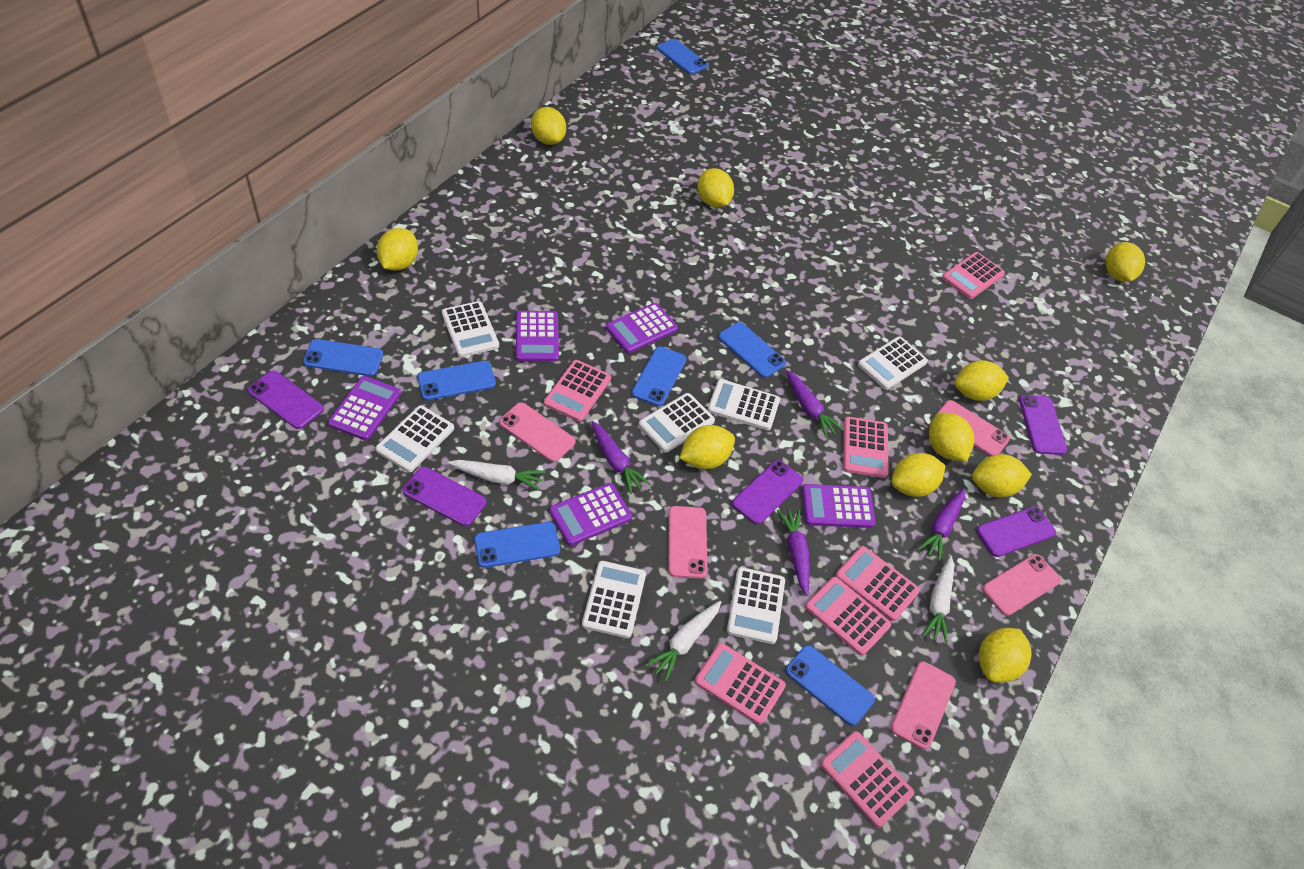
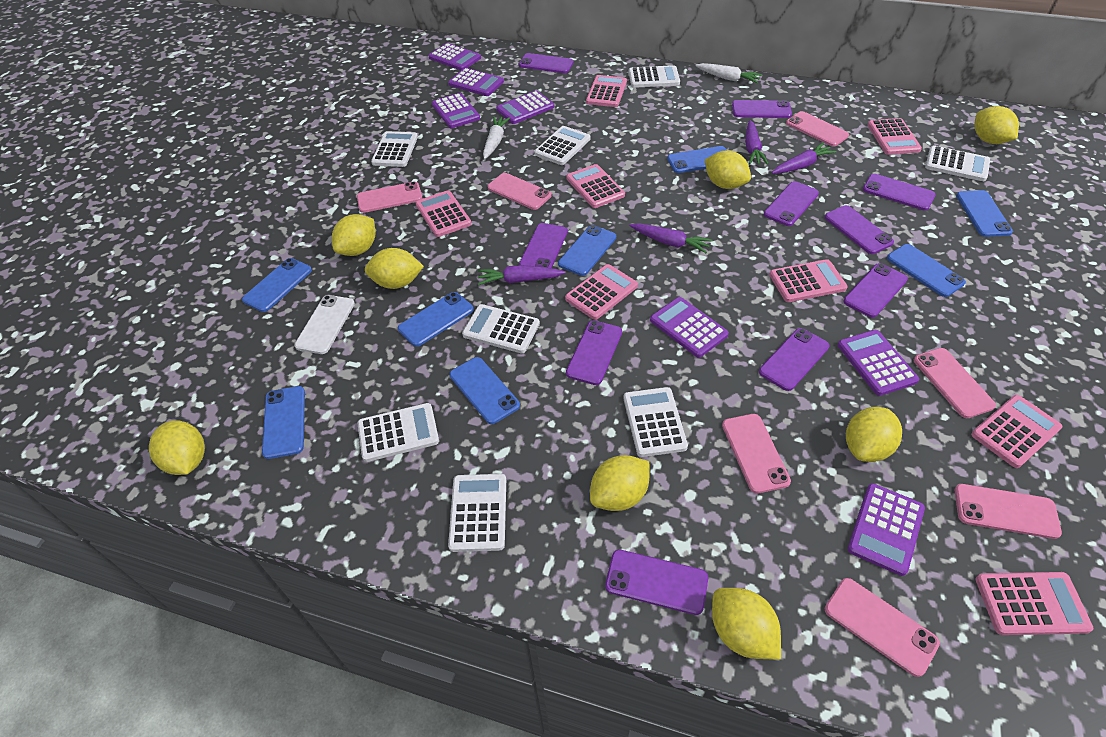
blue phone: 7 -> 8
pink calculator: 7 -> 8
pink phone: 5 -> 7
purple calculator: 5 -> 7
purple phone: 5 -> 10
white calculator: 7 -> 8
white carrot: 3 -> 2
white phone: 0 -> 1
yellow lemon: 10 -> 8

